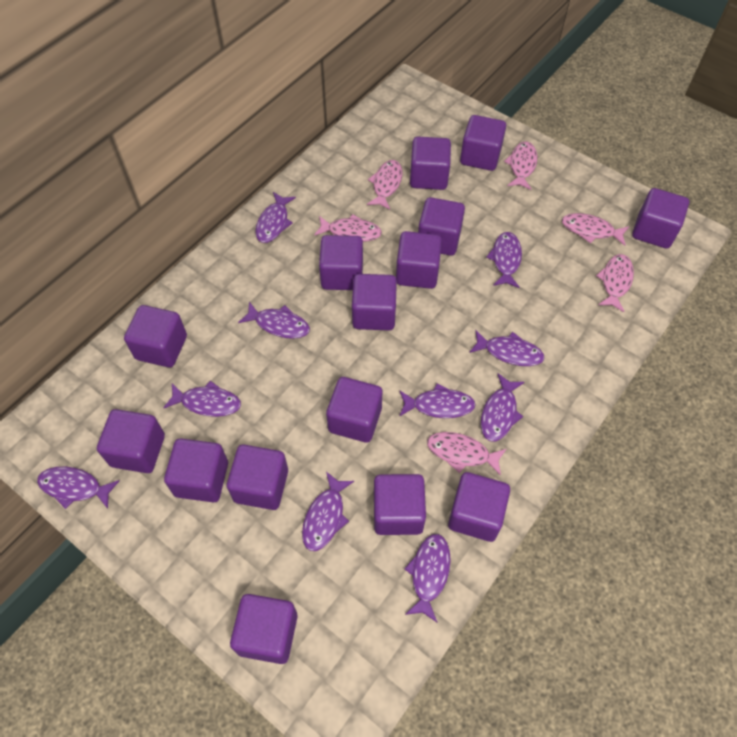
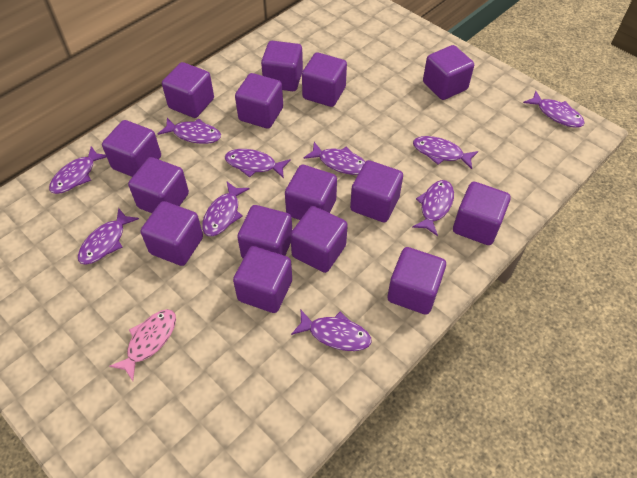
pink fish: 6 -> 1

